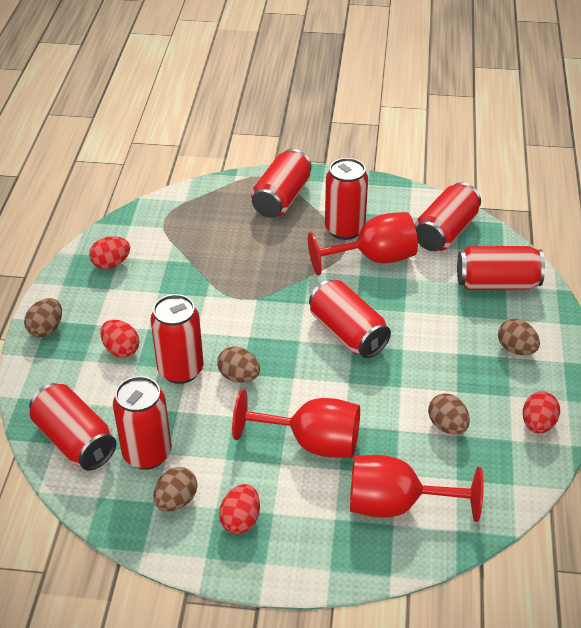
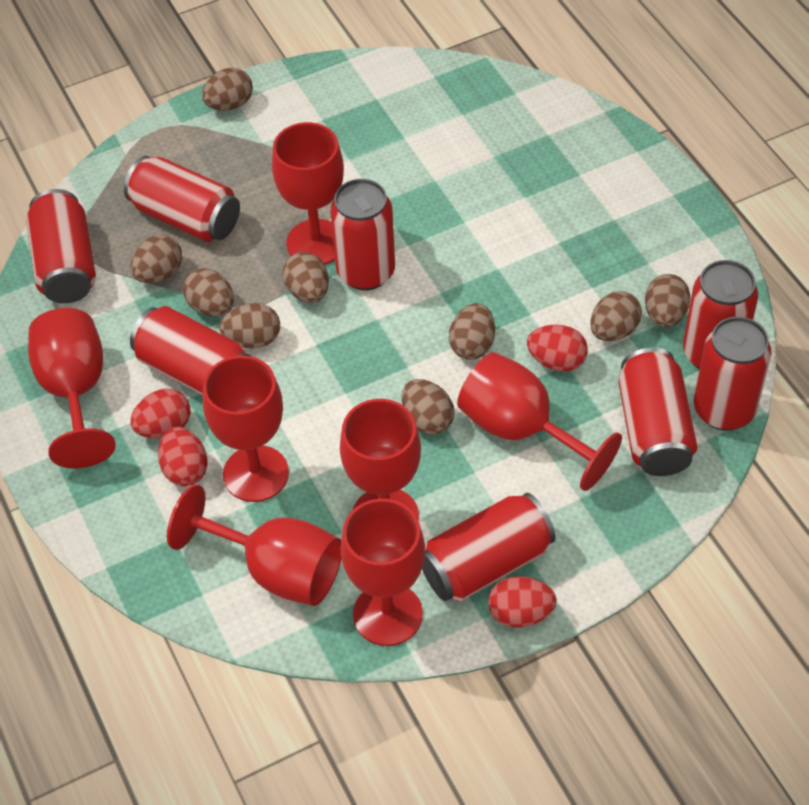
brown egg: 5 -> 9
red goblet: 3 -> 7

